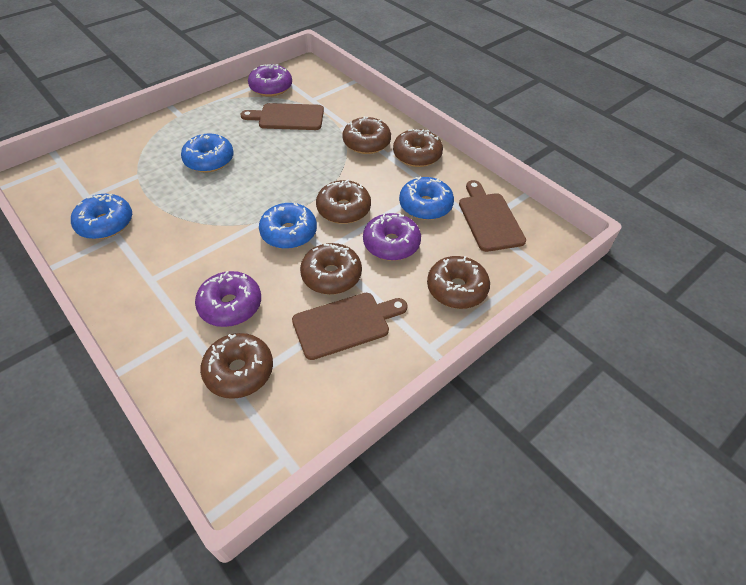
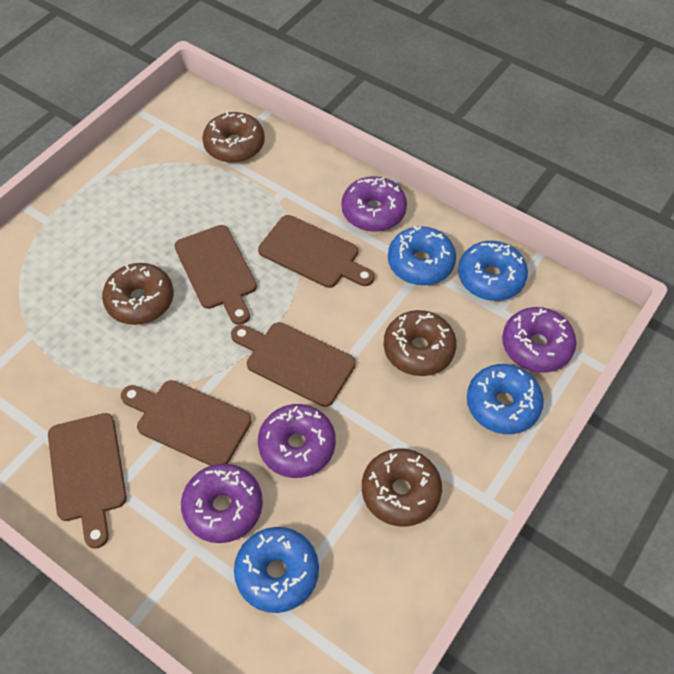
brown cutting board: 3 -> 5
brown donut: 6 -> 4
purple donut: 3 -> 4

